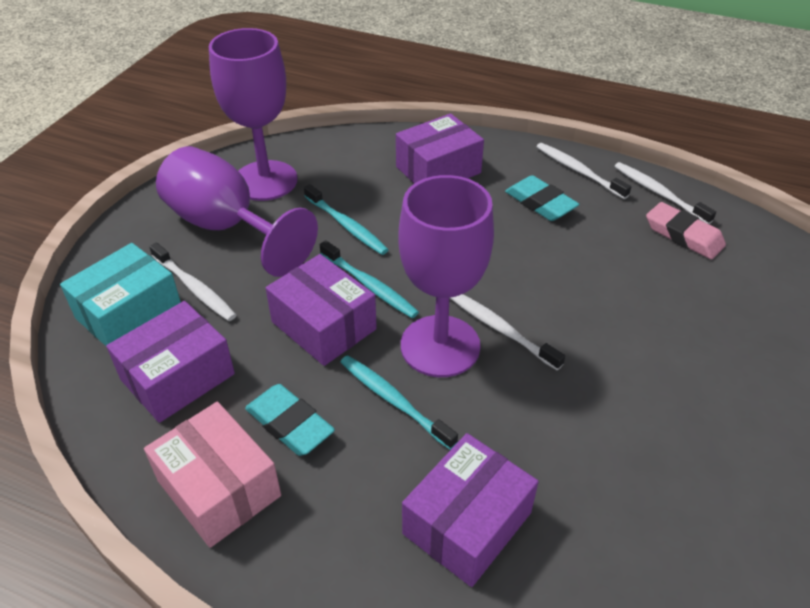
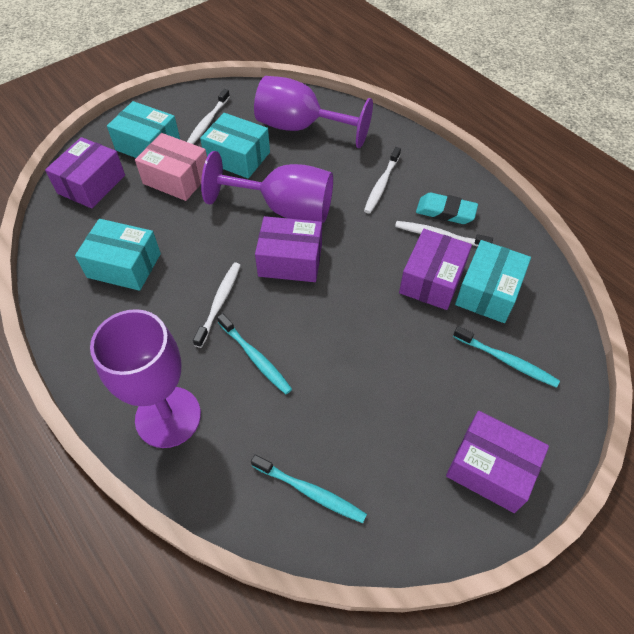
pink eraser: 1 -> 0
turquoise box: 1 -> 4
turquoise eraser: 2 -> 1

